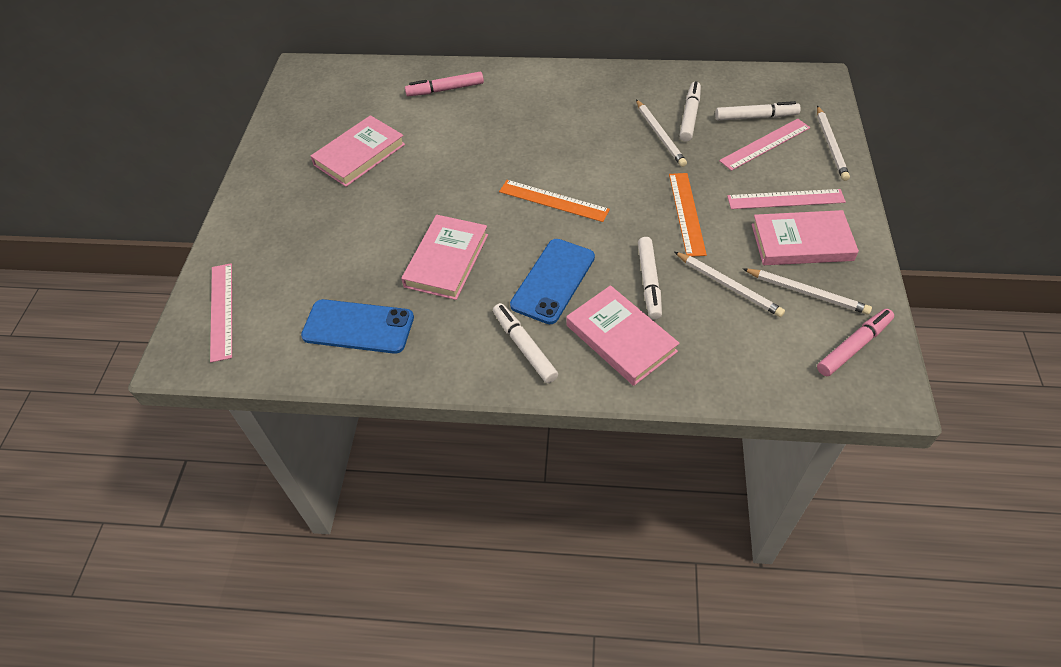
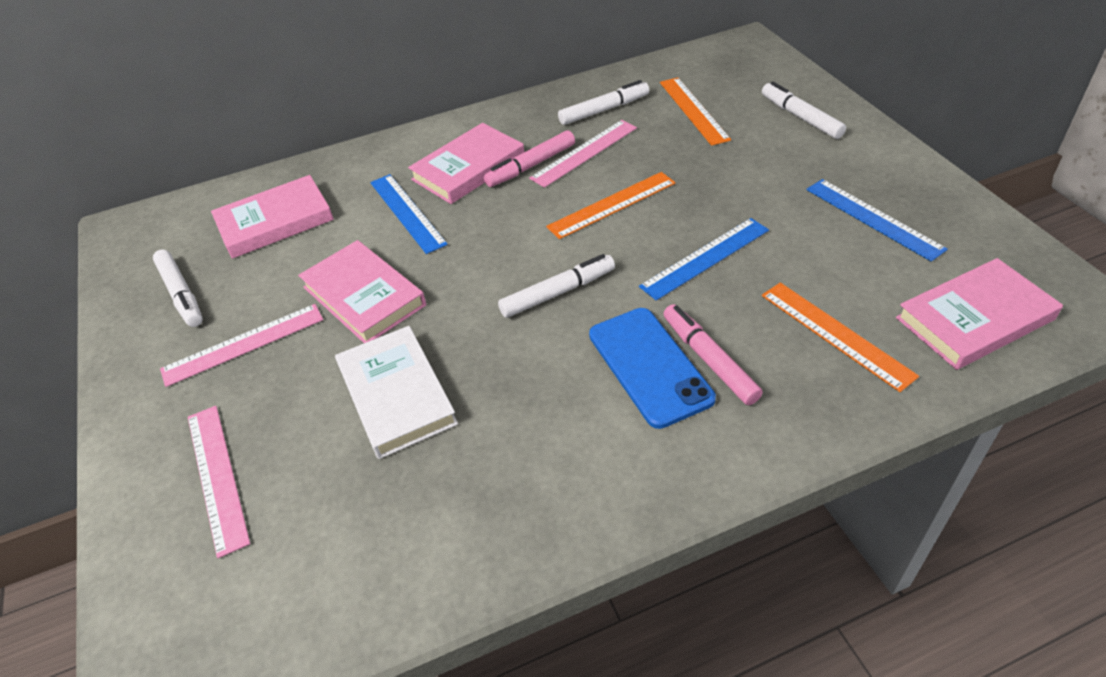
blue phone: 2 -> 1
blue ruler: 0 -> 3
orange ruler: 2 -> 3
white book: 0 -> 1
white pencil: 4 -> 0

